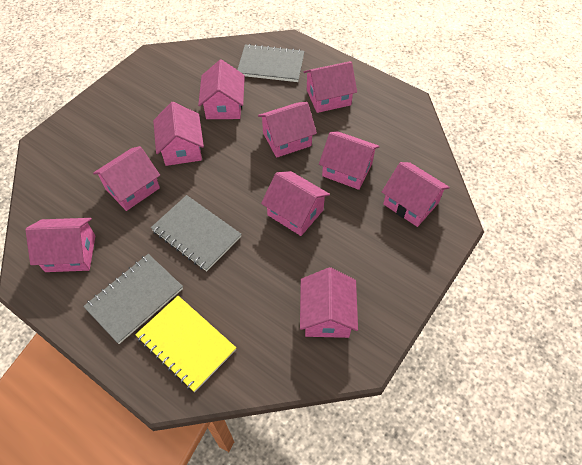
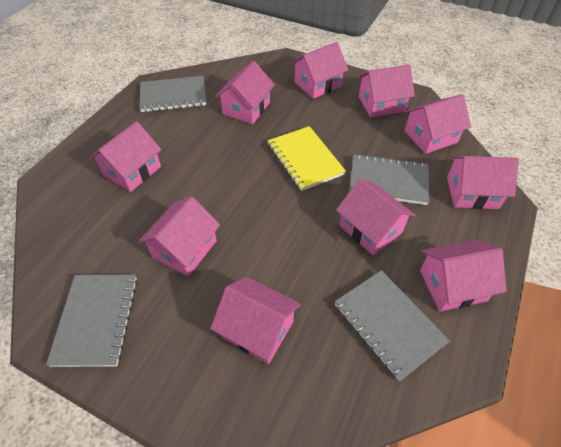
grey notebook: 3 -> 4

